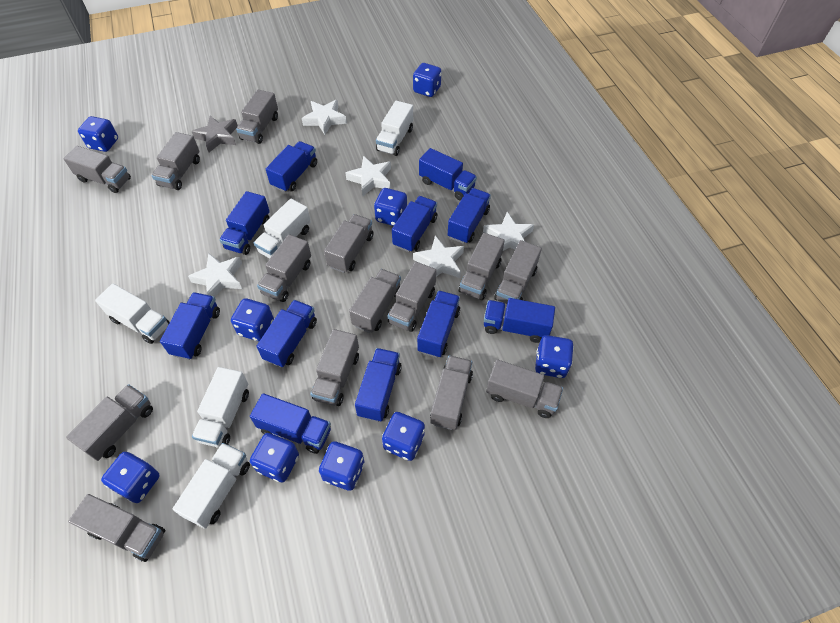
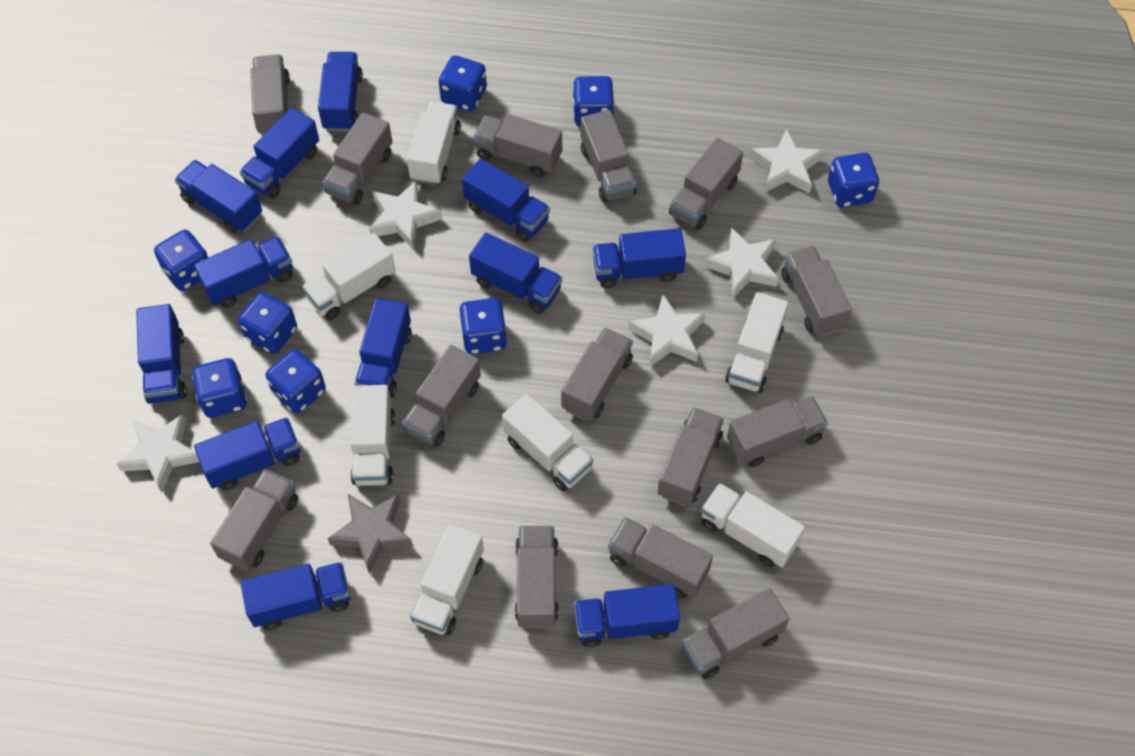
blue dice: 9 -> 8
blue truck: 11 -> 12
white truck: 5 -> 7

